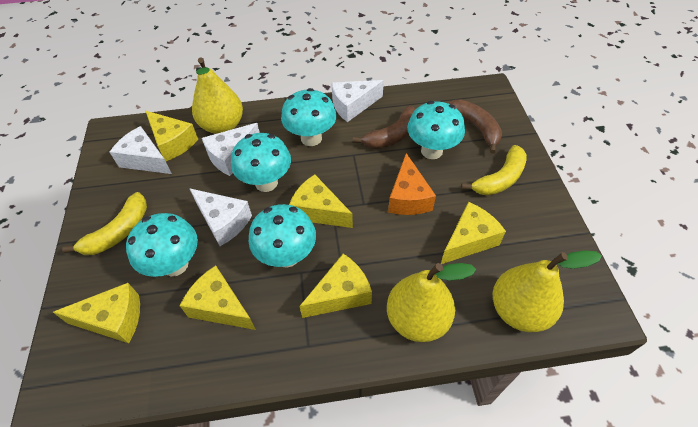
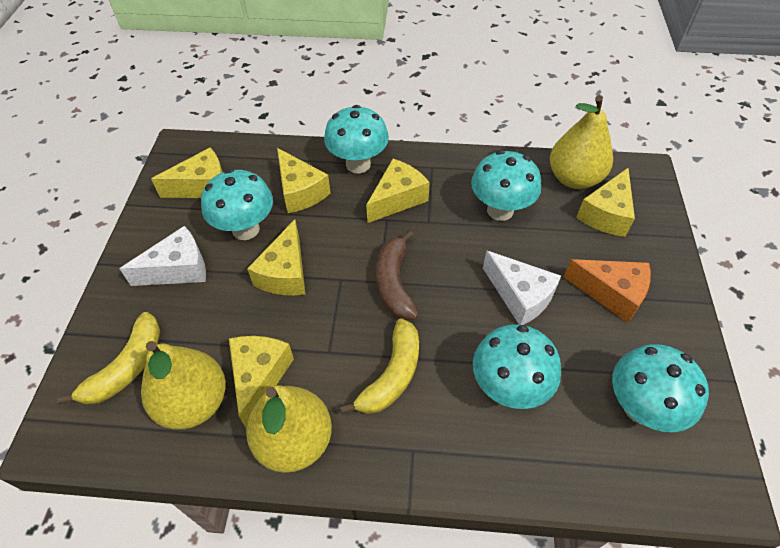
brown banana: 2 -> 1
white cheese: 4 -> 2

